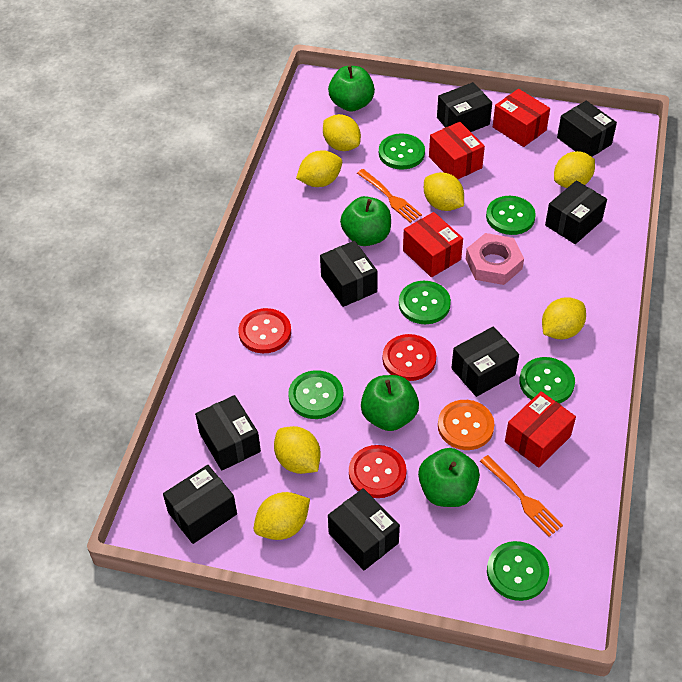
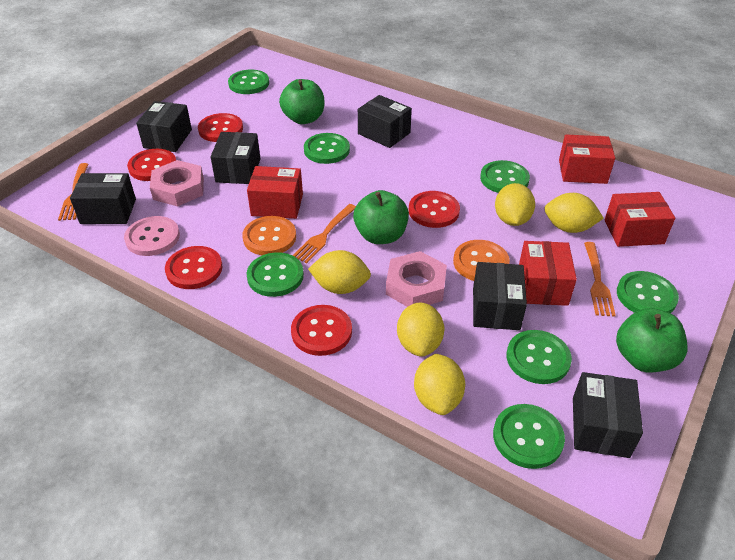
black box: 8 -> 6
green apple: 4 -> 3
green button: 6 -> 7
orange button: 1 -> 2
orange fork: 2 -> 3
pink button: 0 -> 1
pink nut: 1 -> 2
red button: 3 -> 5
yellow lemon: 7 -> 5

